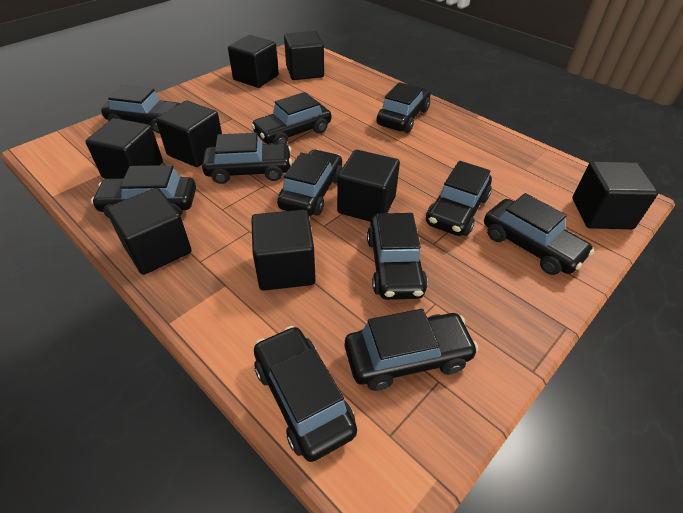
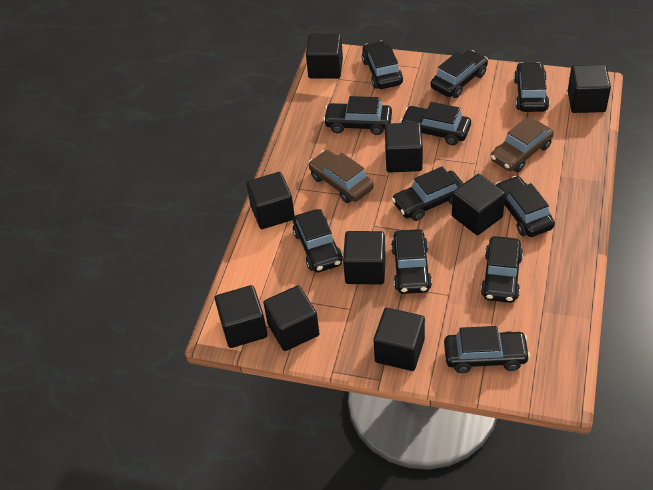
black cube: 8 -> 9
brown car: 0 -> 2

